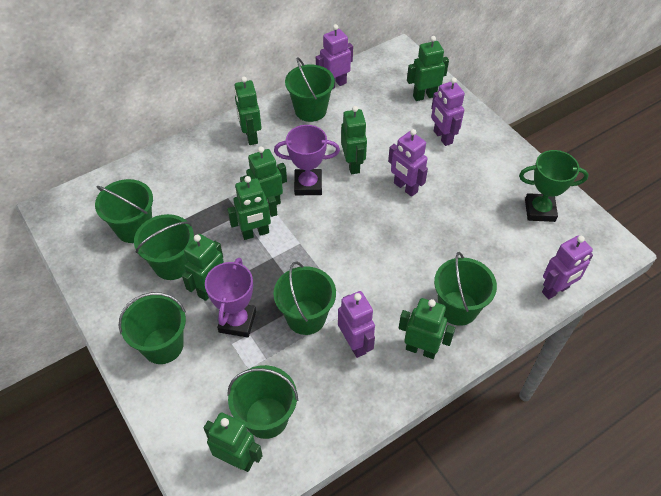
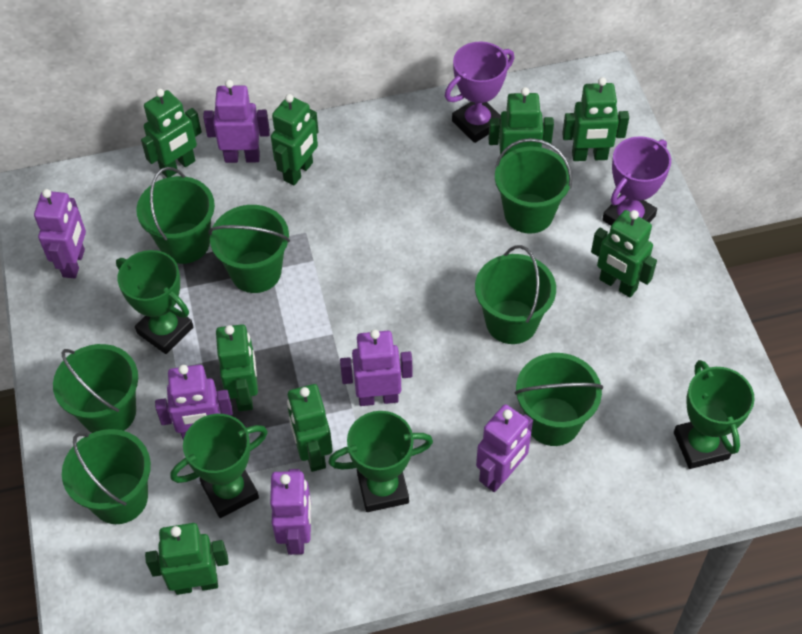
green trophy: 1 -> 4
purple robot: 5 -> 6

